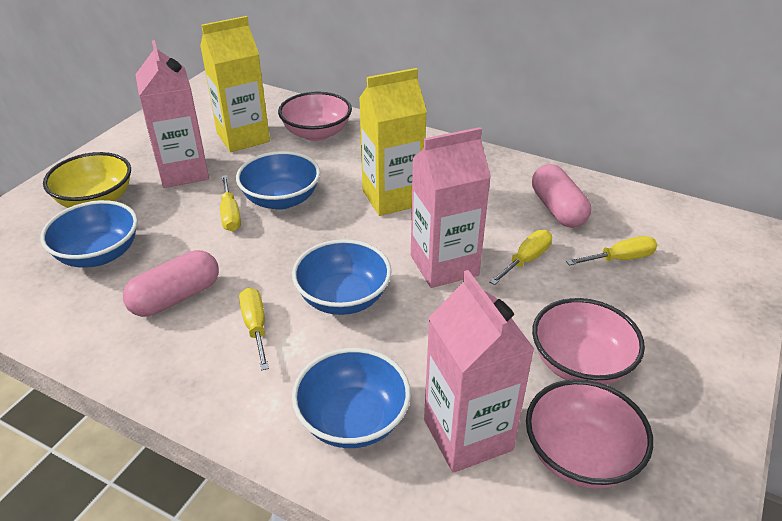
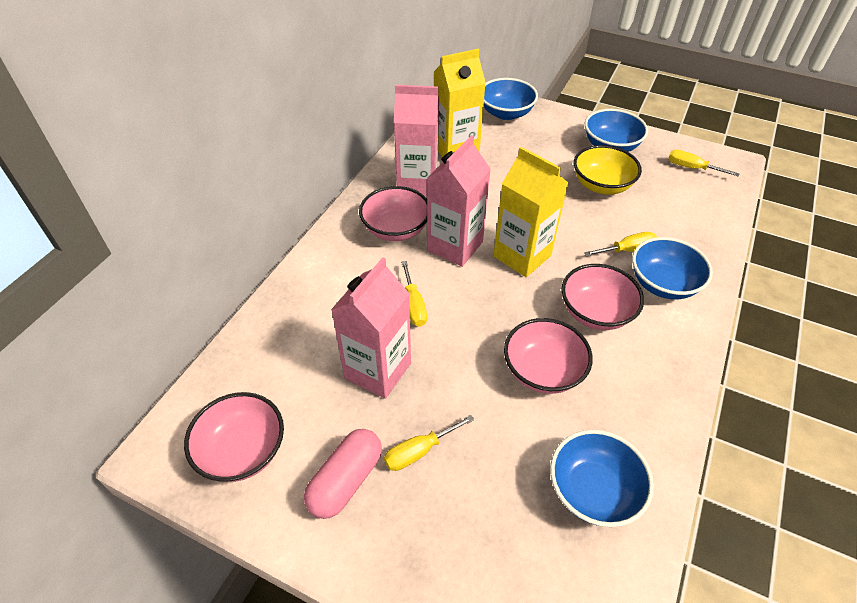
pink bowl: 3 -> 4
pink capsule: 2 -> 1

